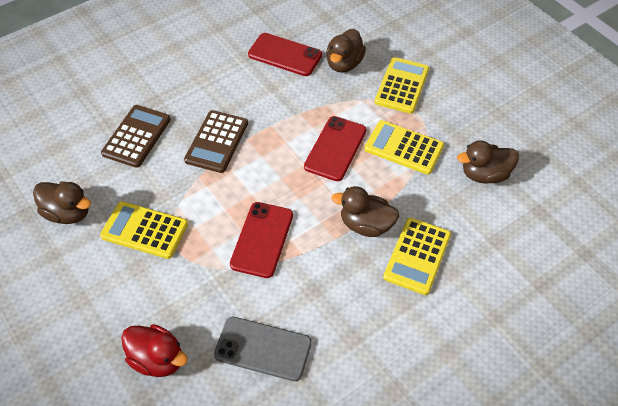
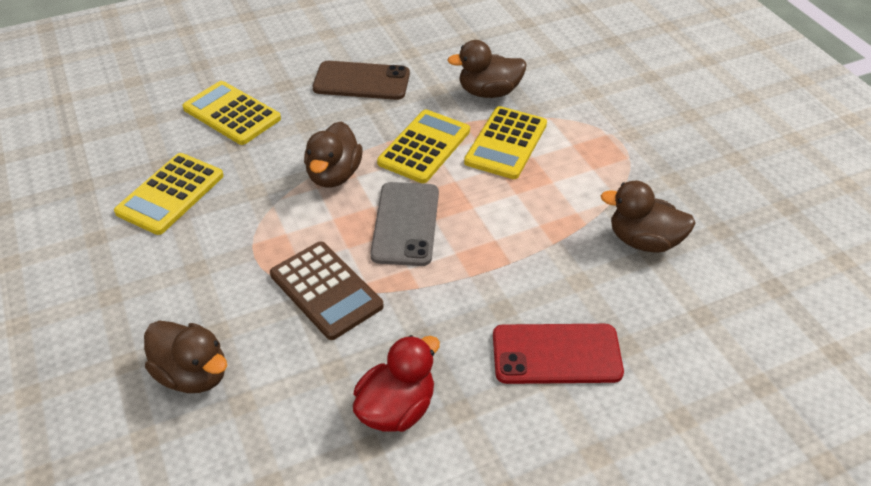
brown calculator: 2 -> 1
brown phone: 0 -> 1
red phone: 3 -> 1

